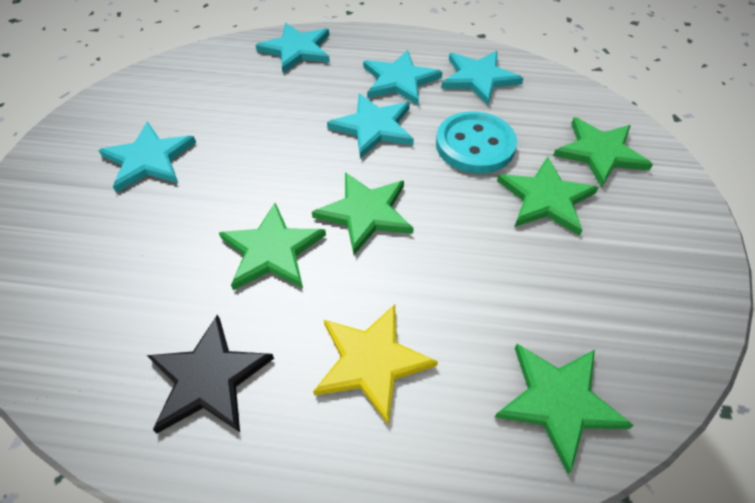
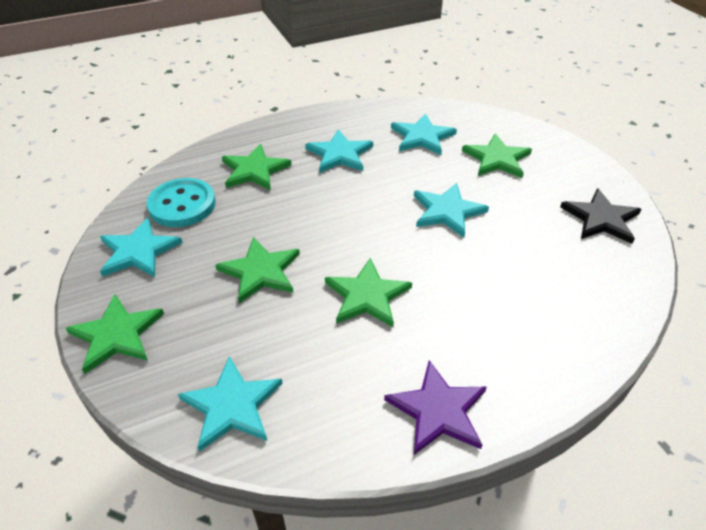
purple star: 0 -> 1
yellow star: 1 -> 0

